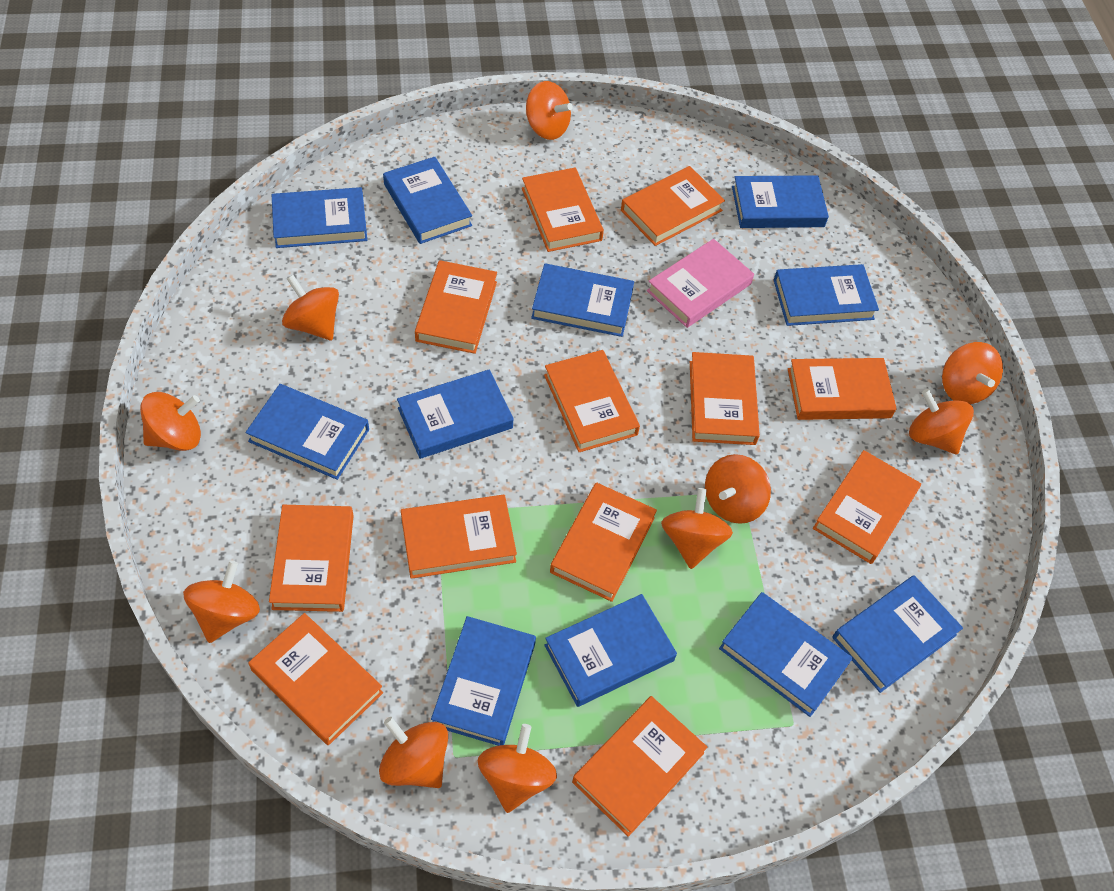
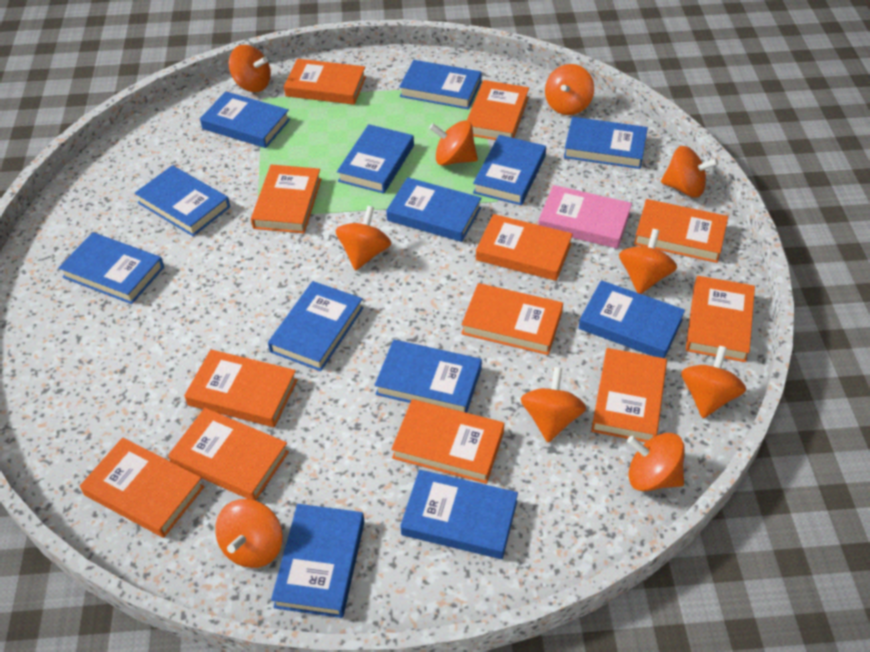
blue book: 11 -> 13

